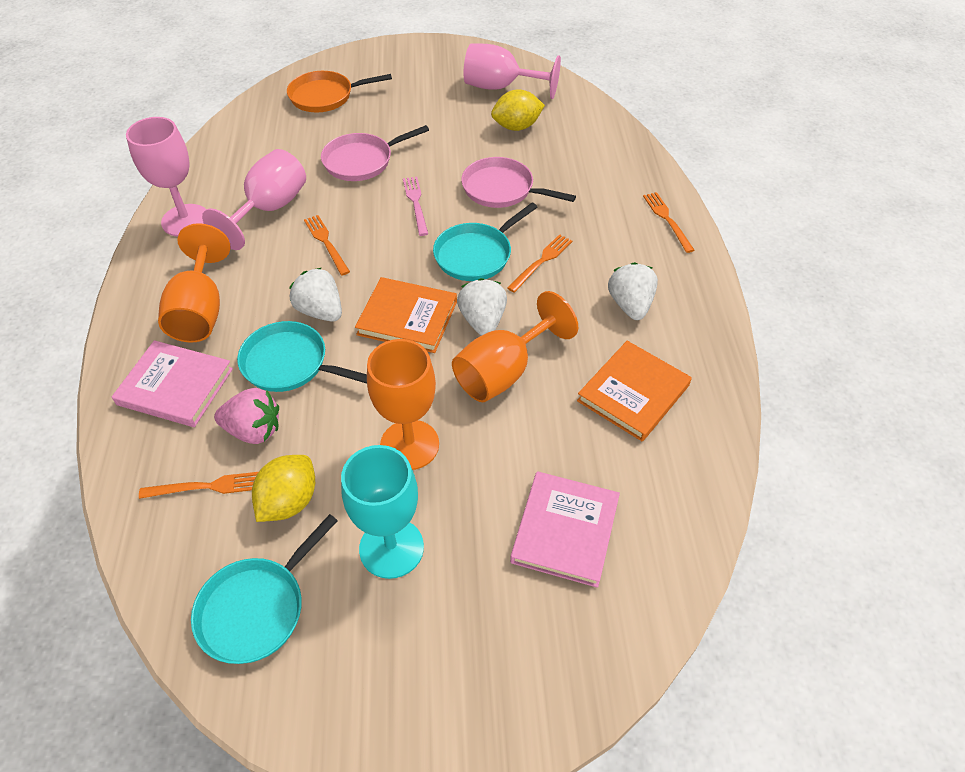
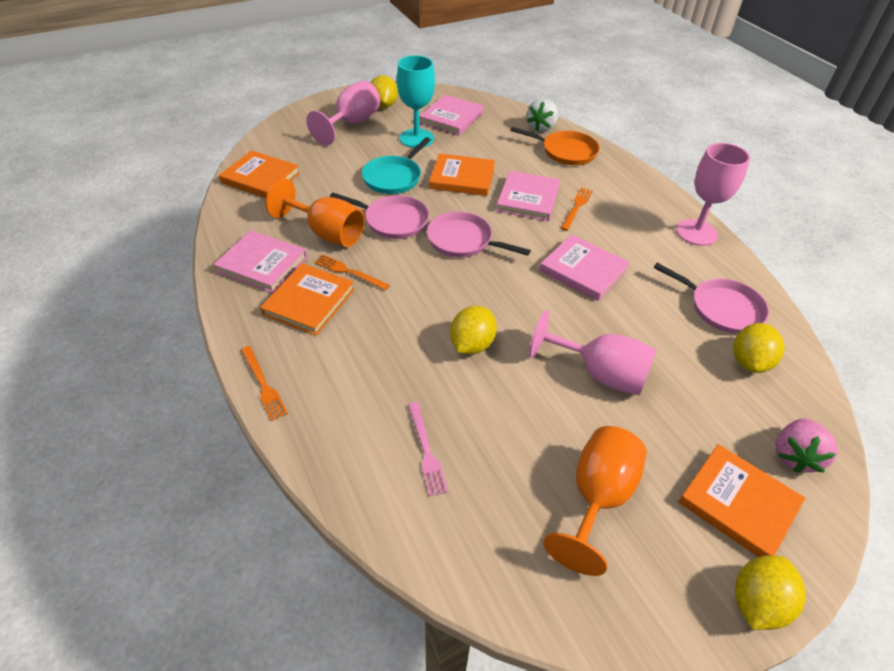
orange book: 2 -> 4
orange fork: 4 -> 3
orange goblet: 3 -> 2
pink book: 2 -> 4
pink pan: 2 -> 3
turquoise pan: 3 -> 1
white strawberry: 3 -> 1
yellow lemon: 2 -> 4

